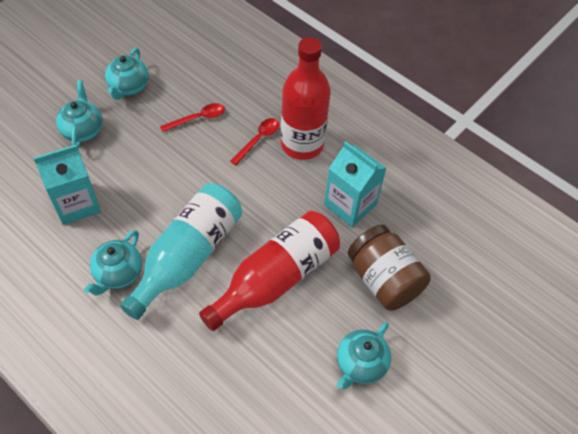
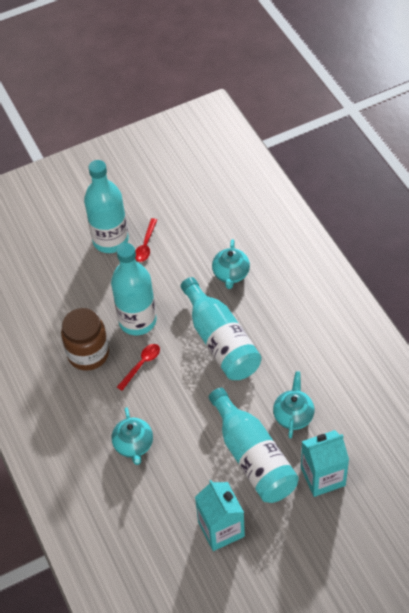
red bottle: 2 -> 0
turquoise bottle: 1 -> 4
turquoise teapot: 4 -> 3

